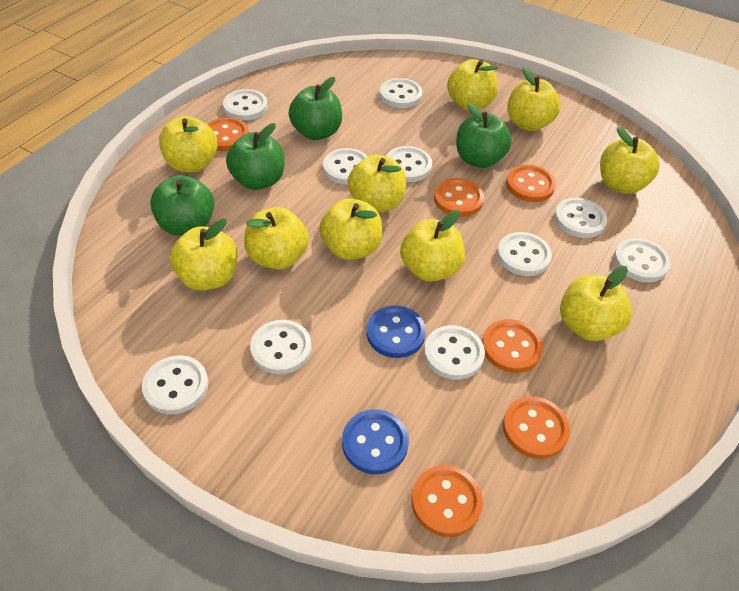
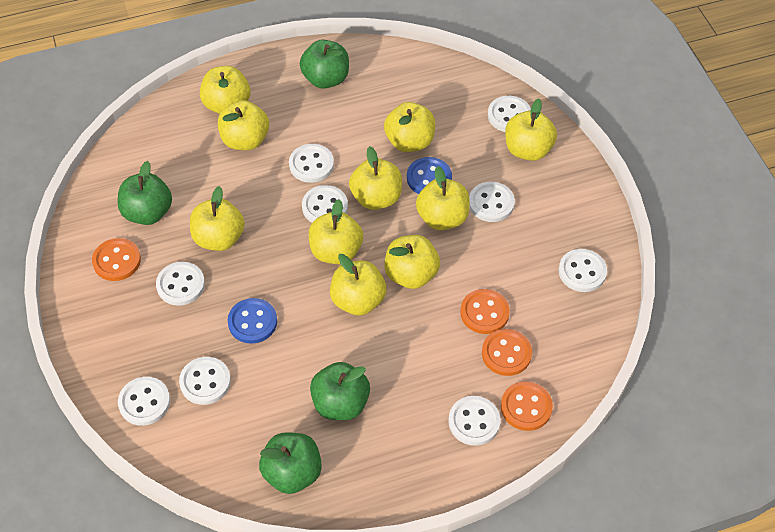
orange button: 6 -> 4
white button: 10 -> 9

